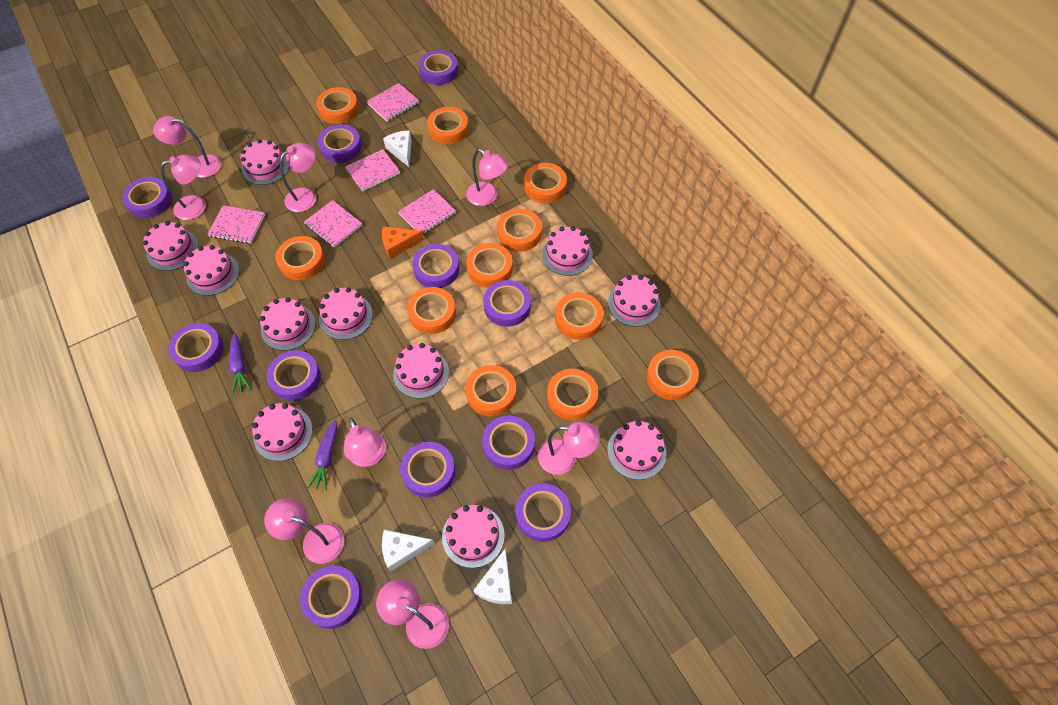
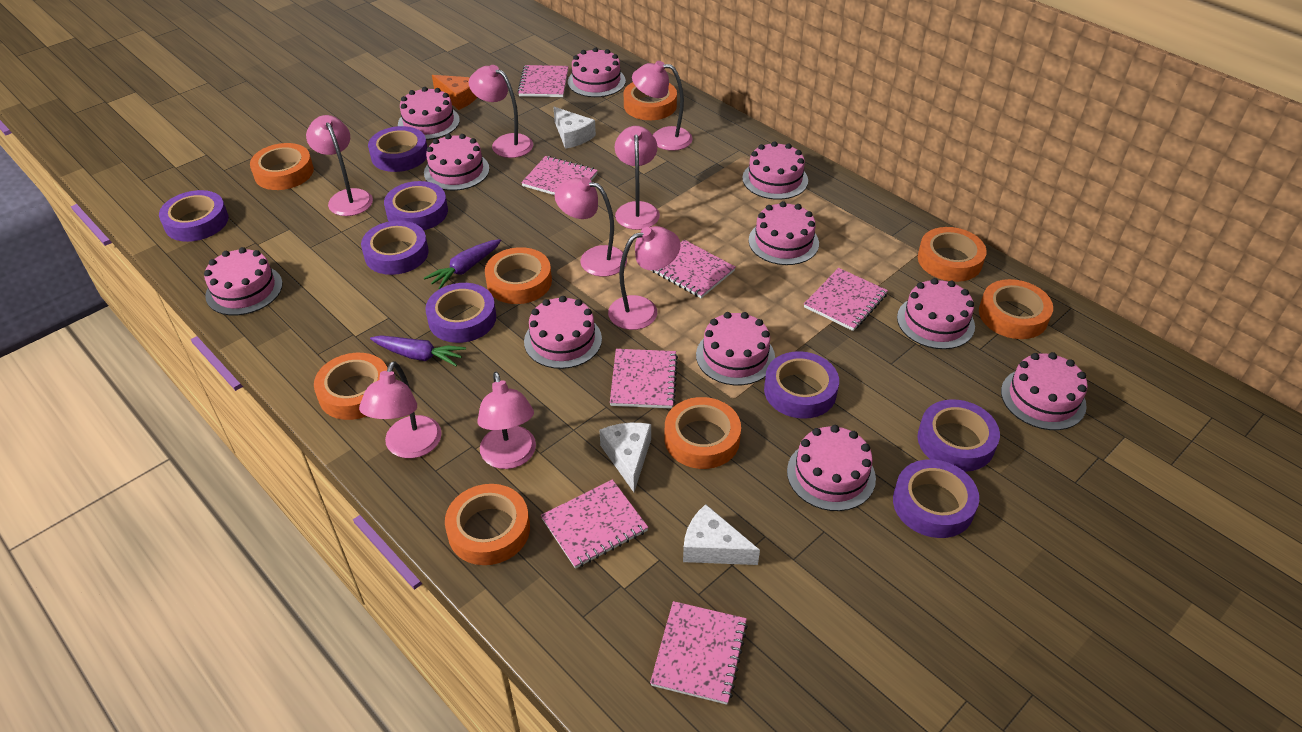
orange tape: 11 -> 8
pink notebook: 5 -> 7
purple tape: 11 -> 8

